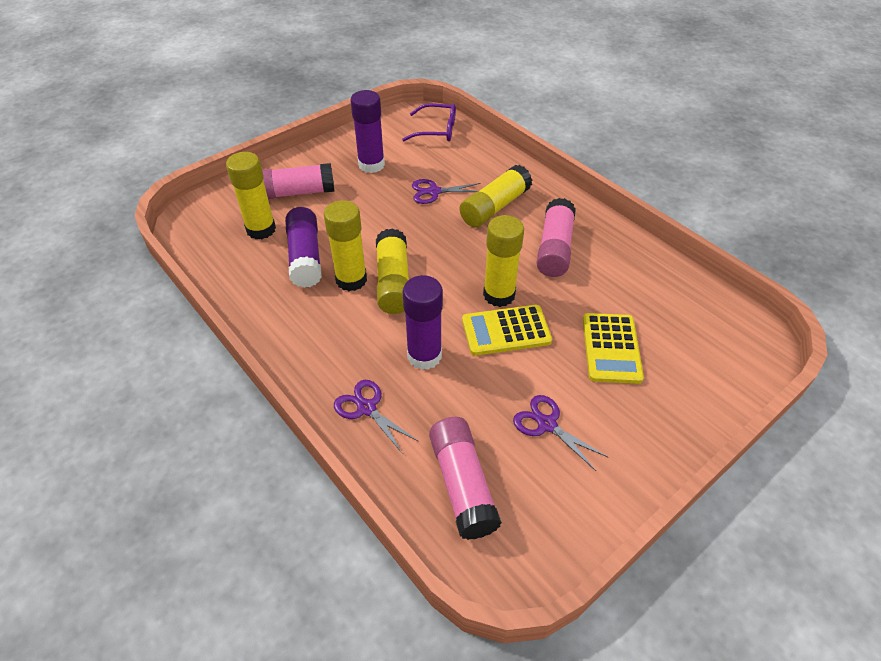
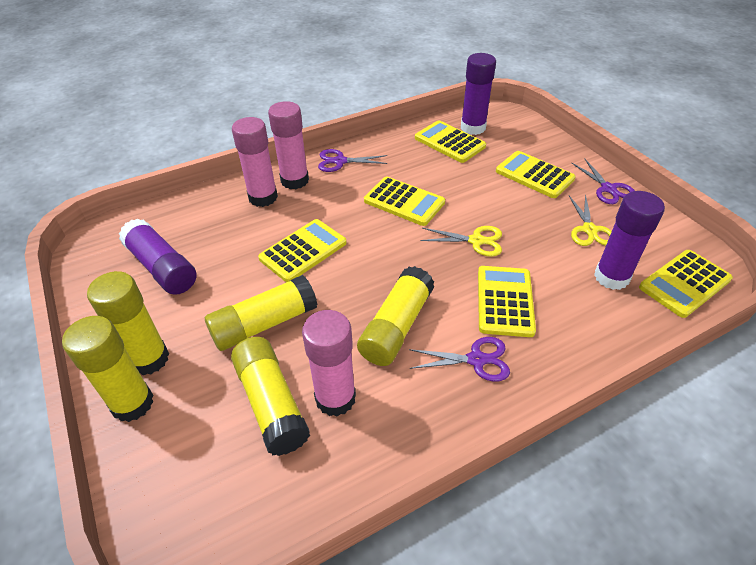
purple glasses: 1 -> 0
yellow calculator: 2 -> 6
yellow scissors: 0 -> 2

